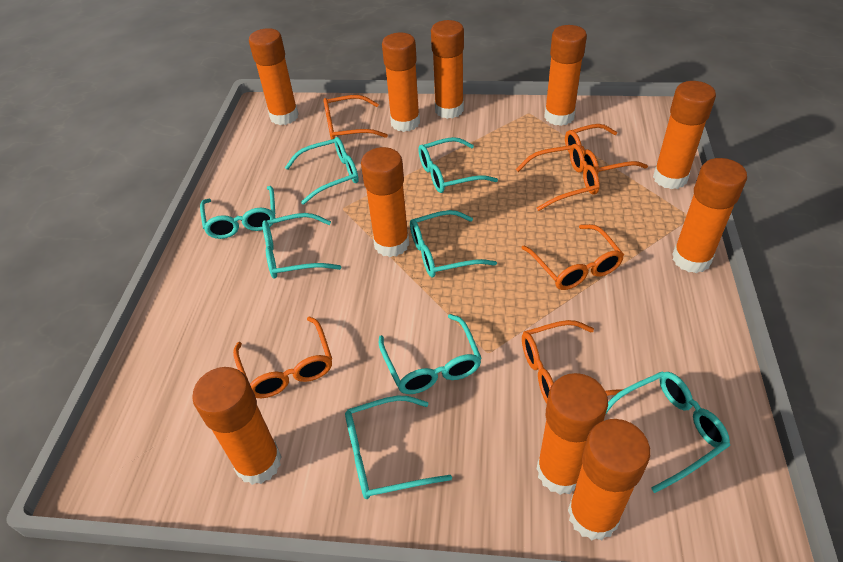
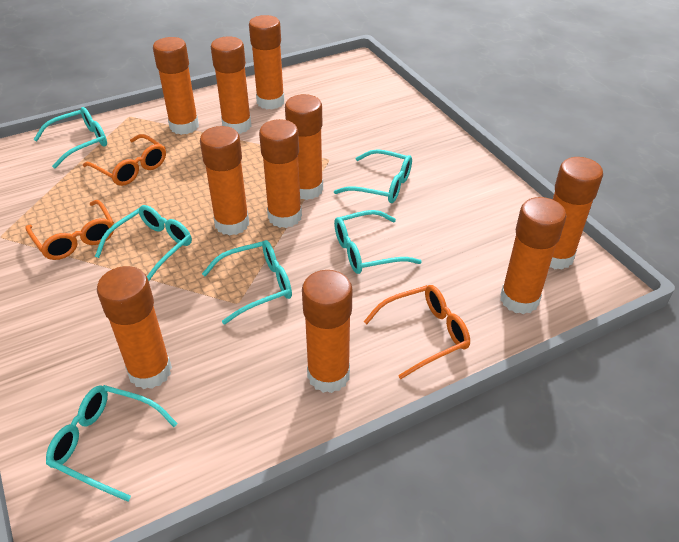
orange glasses: 6 -> 3
turquoise glasses: 8 -> 6

